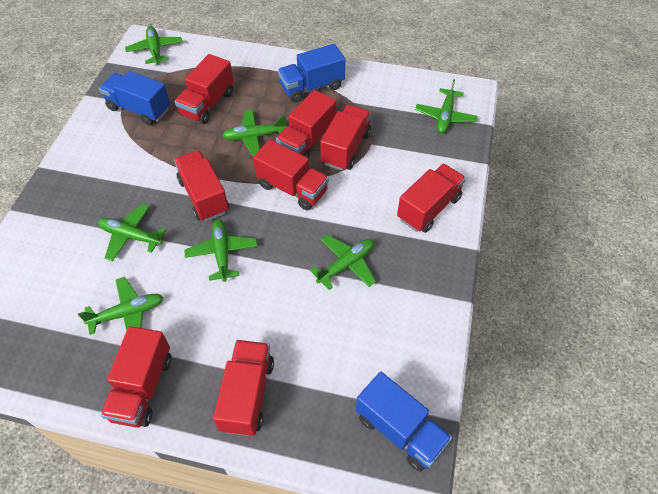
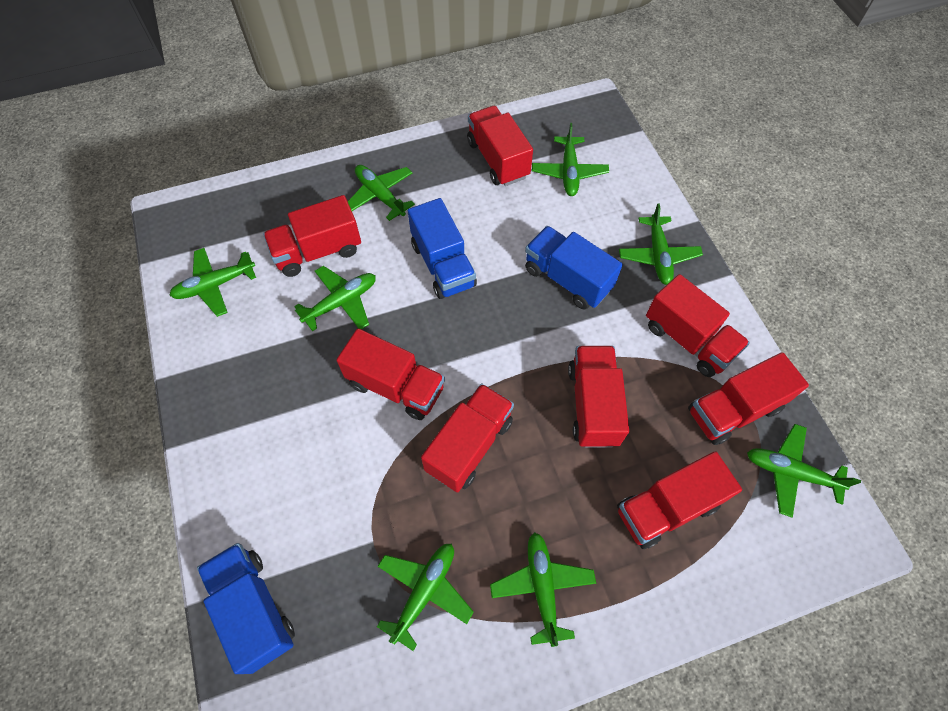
green plane: 7 -> 8

